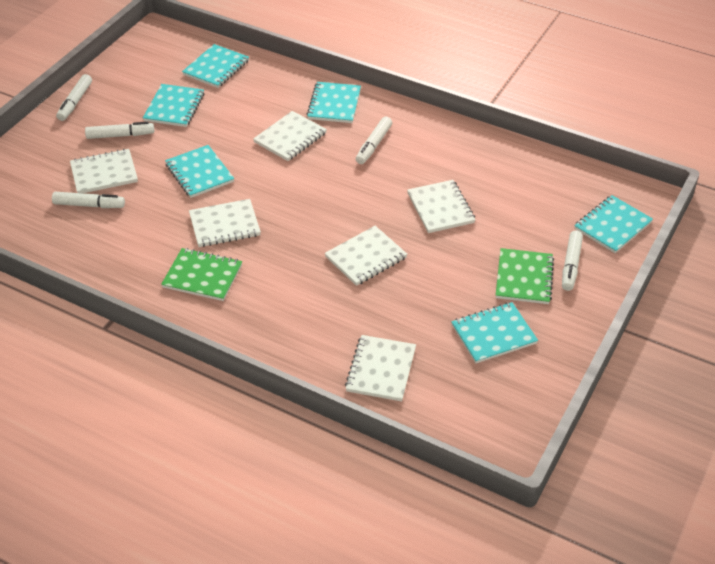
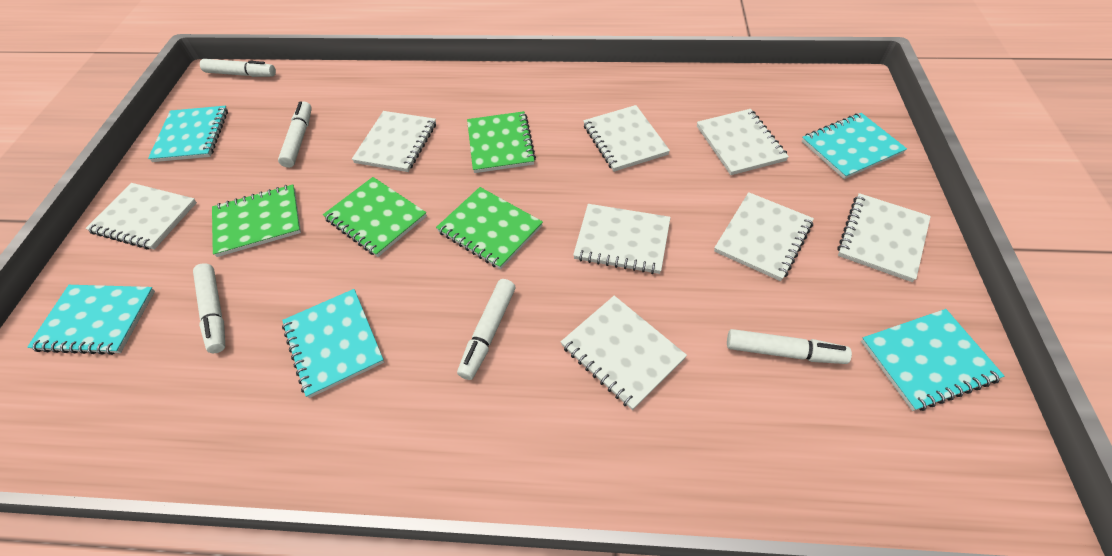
green notebook: 2 -> 4
turquoise notebook: 6 -> 5
white notebook: 6 -> 8

